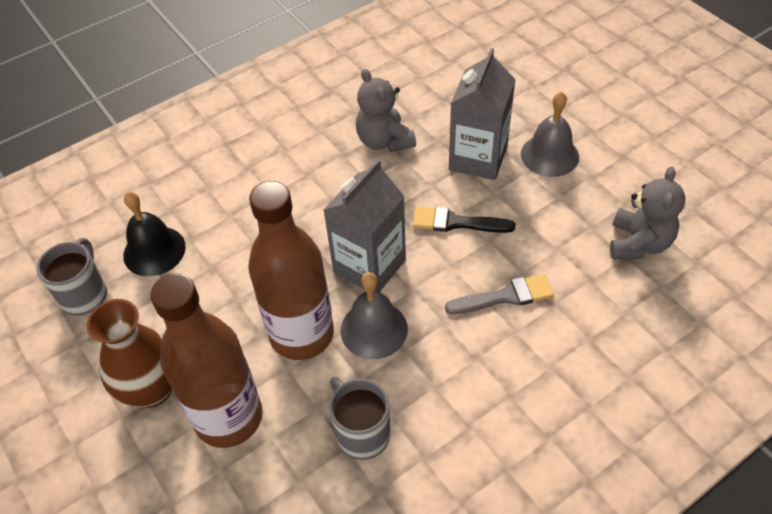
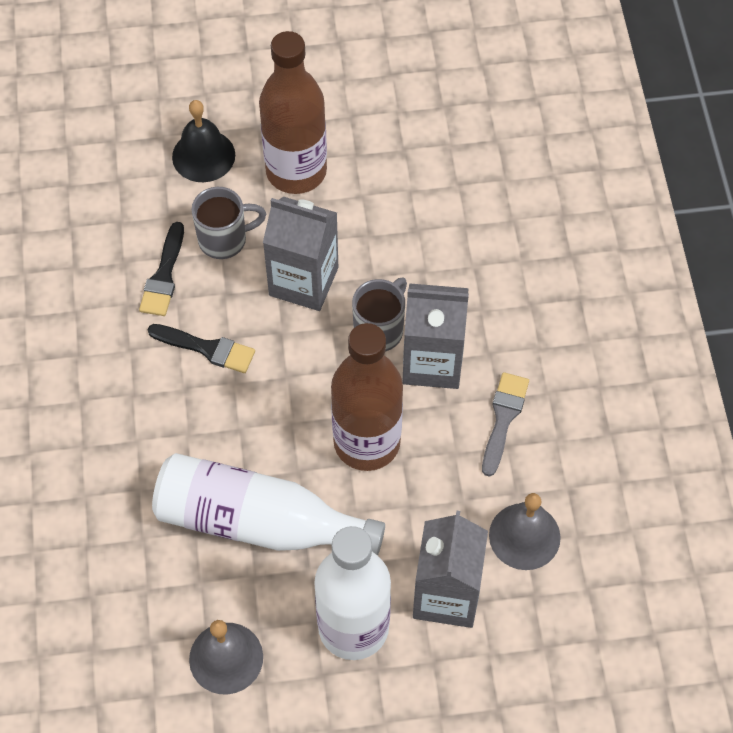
black brush: 1 -> 2
brown vase: 1 -> 0
grey carton: 2 -> 3
grey teddy bear: 2 -> 0
white bottle: 0 -> 2

